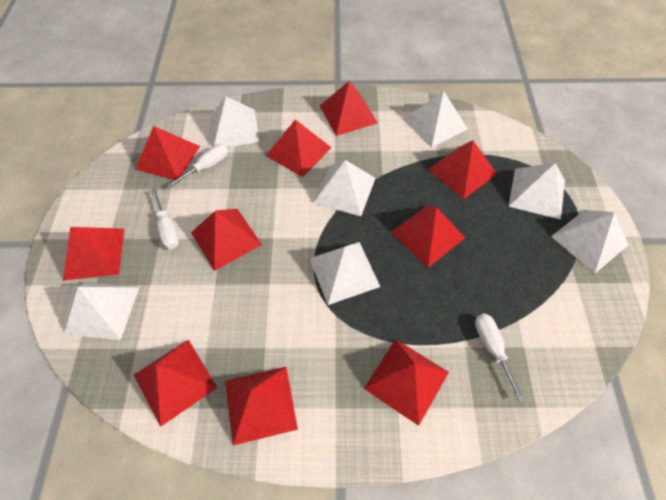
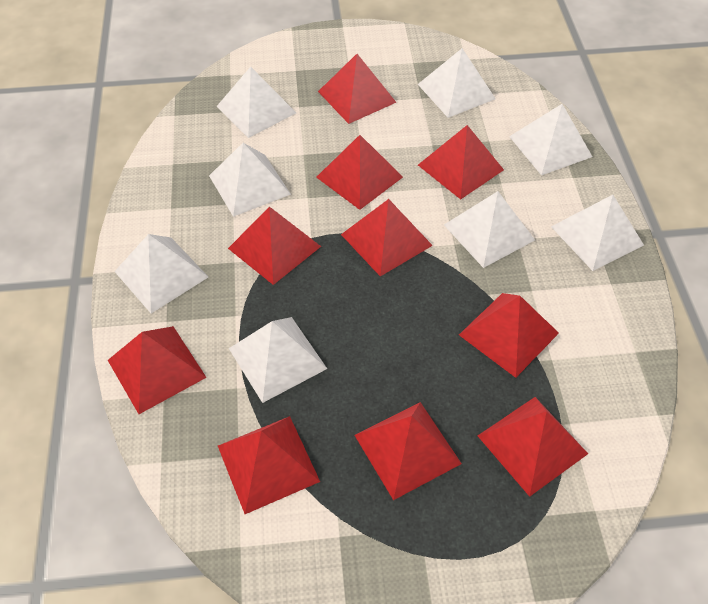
white pyramid: 7 -> 8
white screwdriver: 3 -> 0

